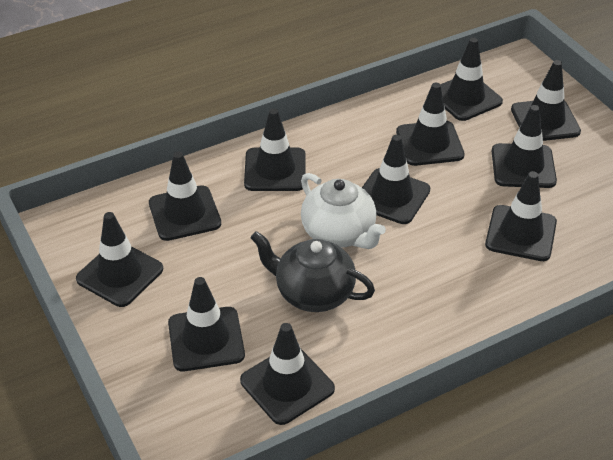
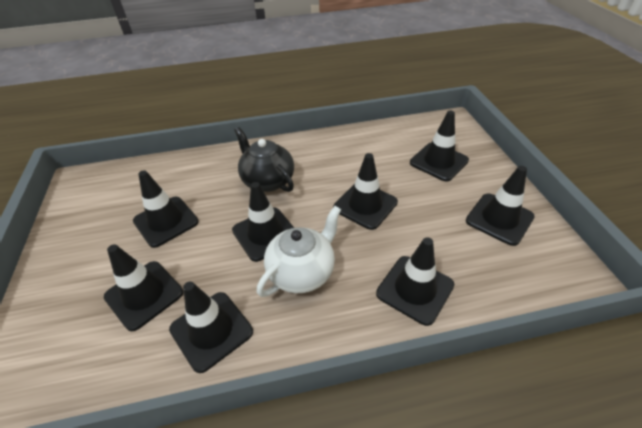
black traffic cone: 11 -> 8

